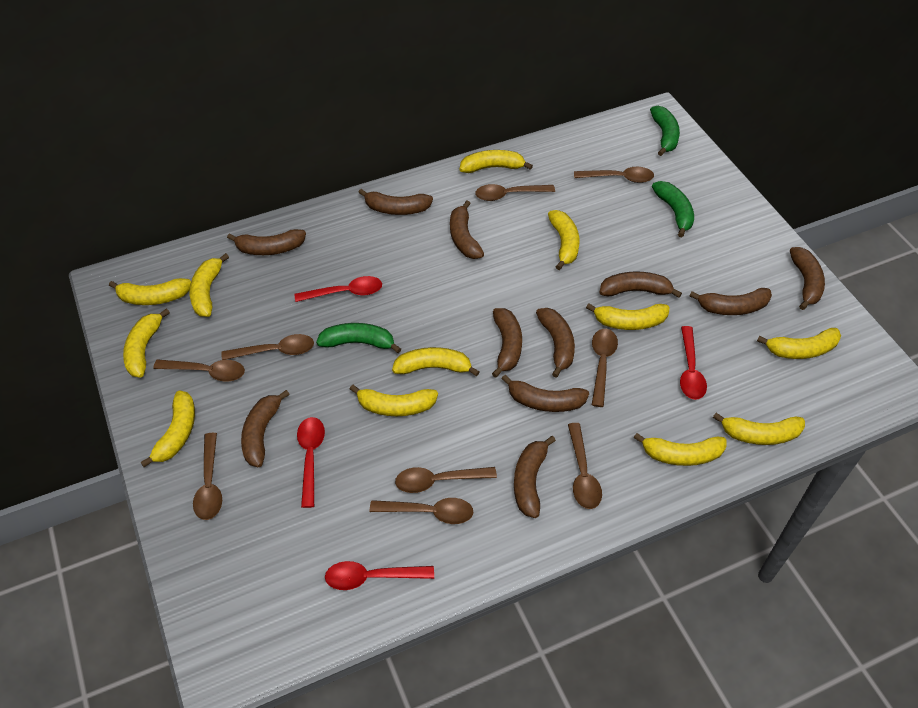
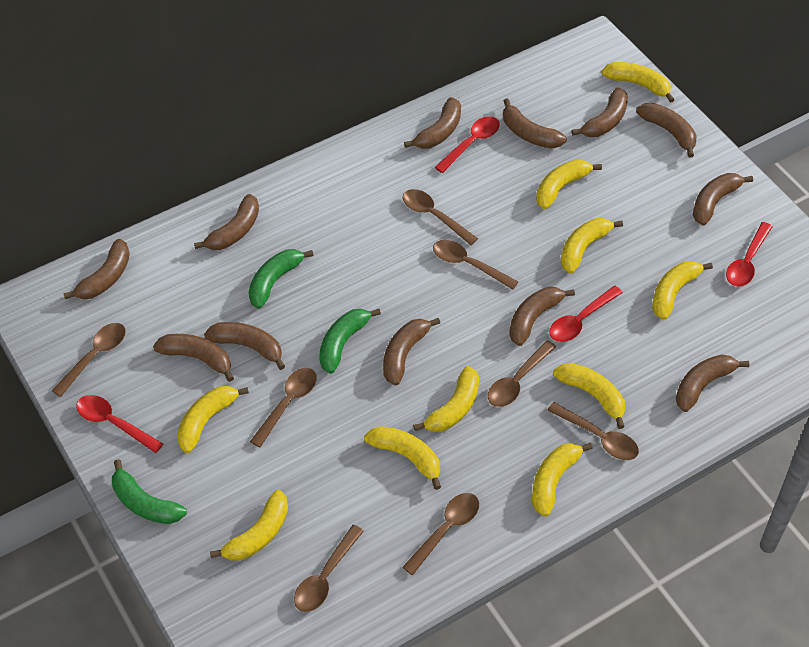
brown banana: 11 -> 12
brown spoon: 9 -> 8
yellow banana: 12 -> 10

